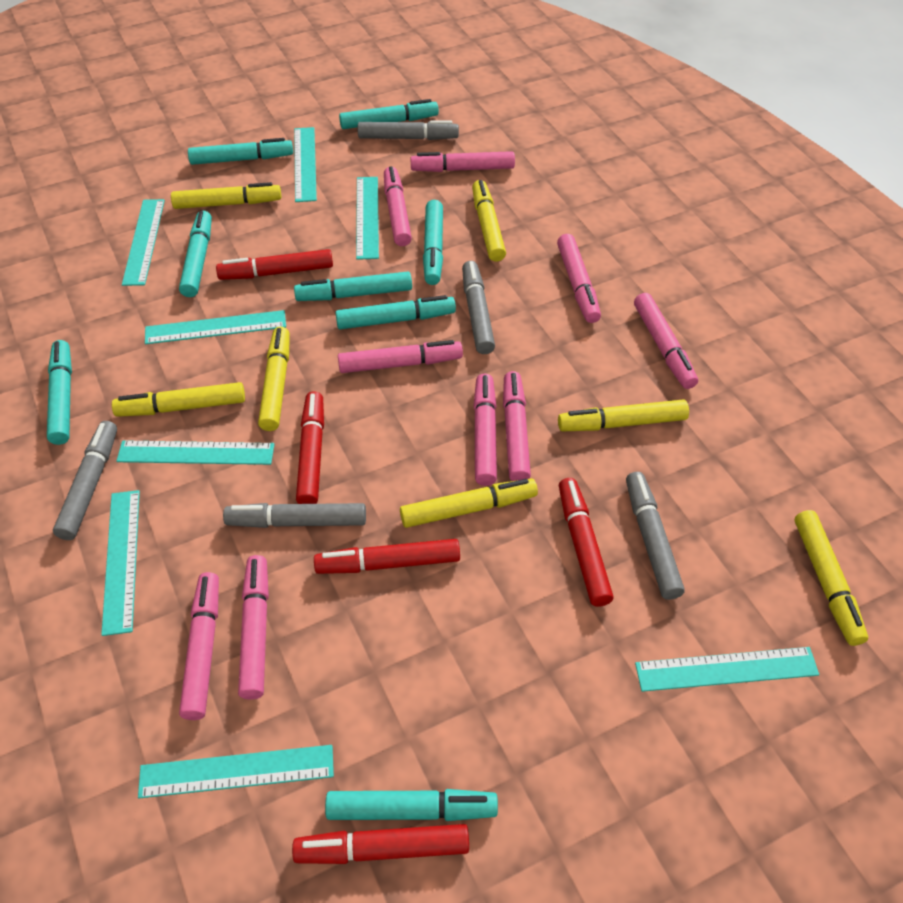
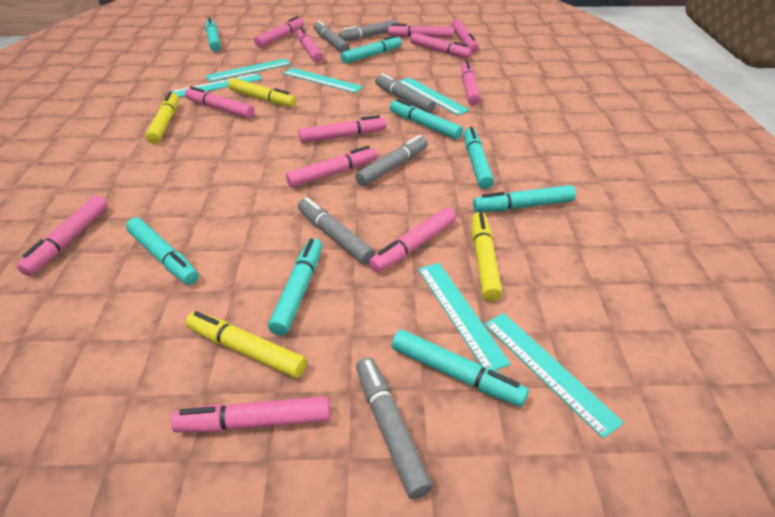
grey marker: 5 -> 6
pink marker: 9 -> 12
red marker: 5 -> 0
turquoise ruler: 8 -> 6
yellow marker: 7 -> 4

